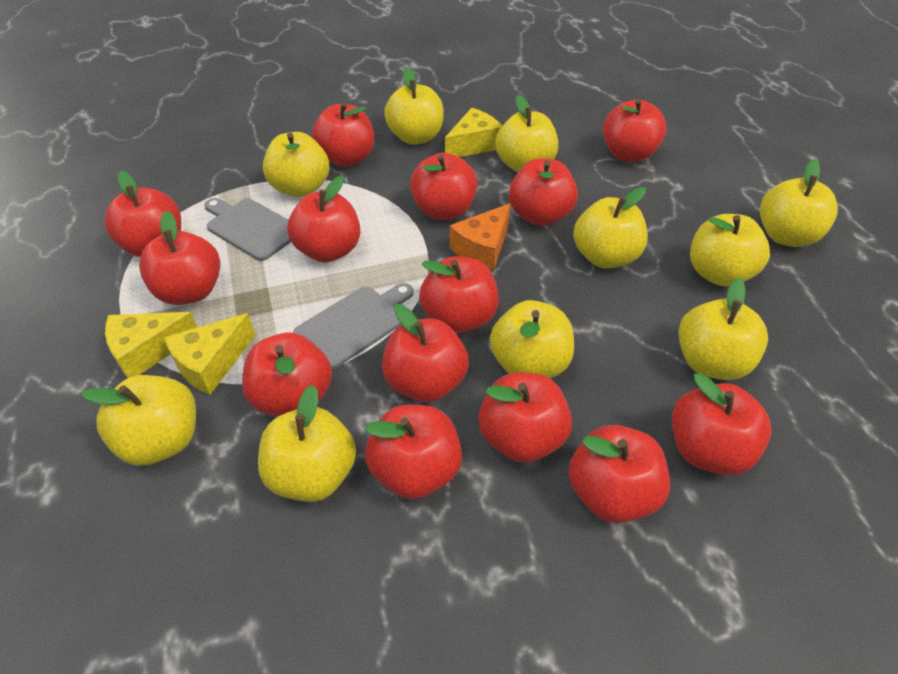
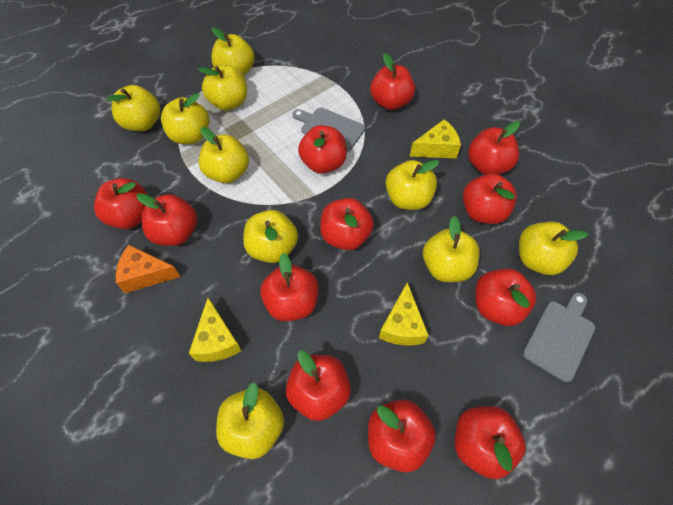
red apple: 14 -> 12

